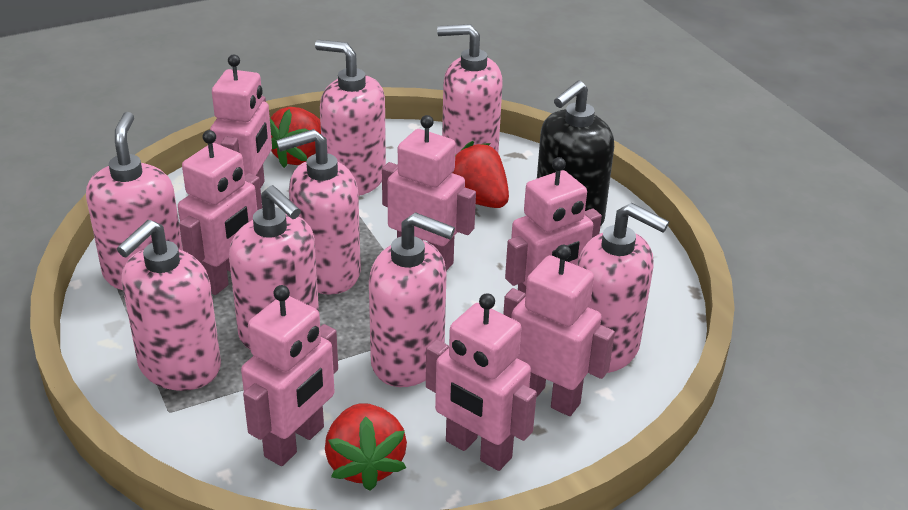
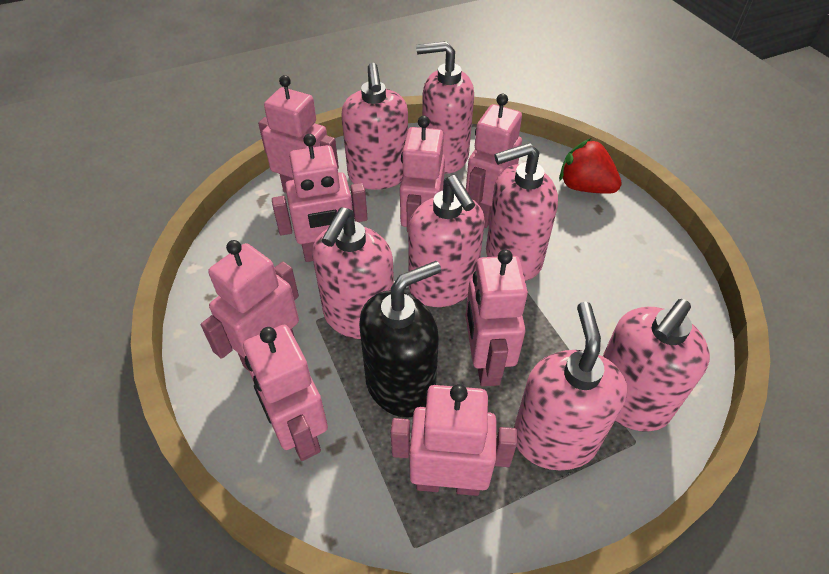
pink robot: 7 -> 8
pink soap dispenser: 8 -> 7
red strawberry: 3 -> 1

